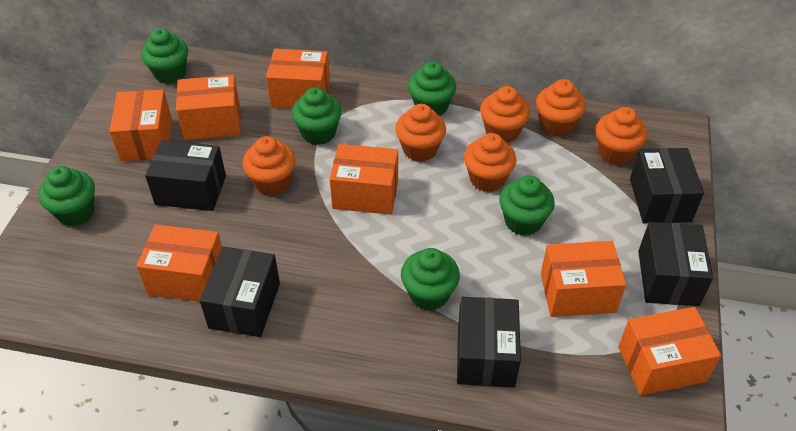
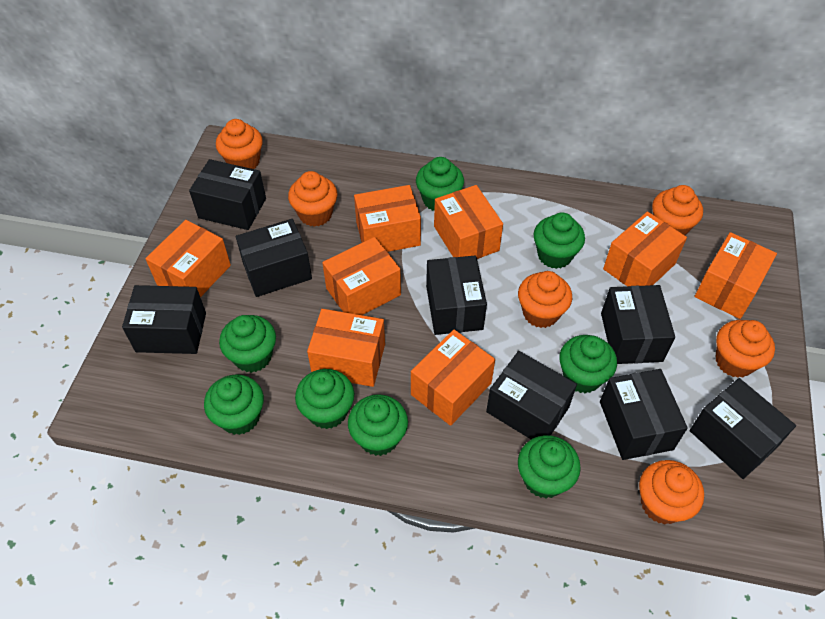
black box: 5 -> 8
green cupcake: 6 -> 8
orange box: 7 -> 8

